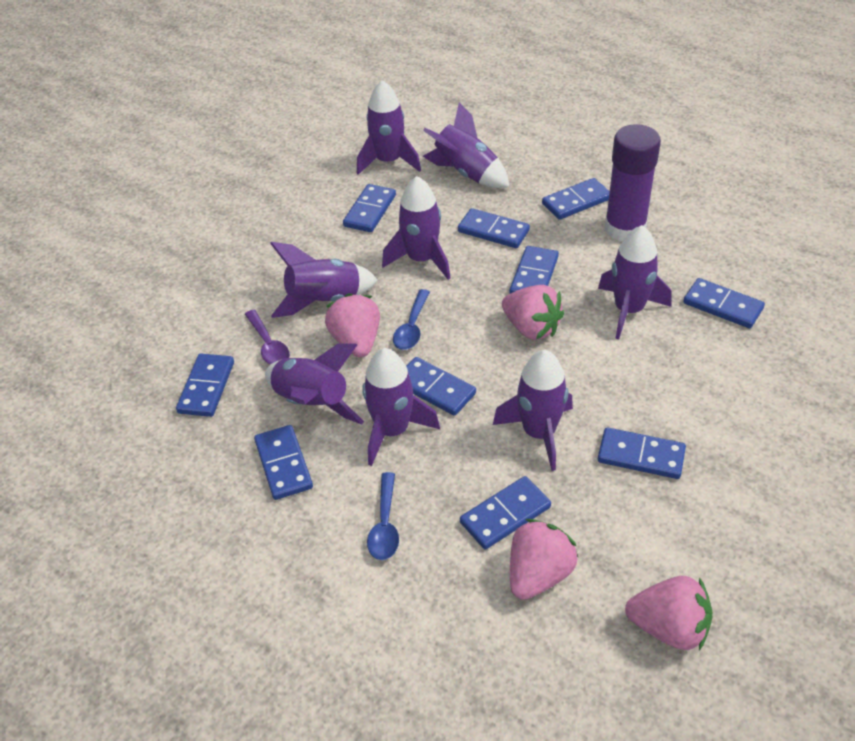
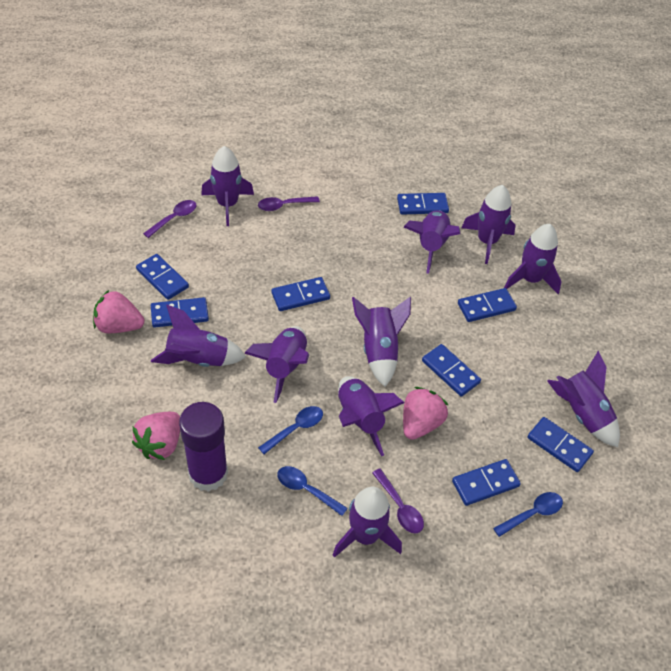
blue domino: 10 -> 8
blue spoon: 2 -> 3
pink strawberry: 4 -> 3
purple rocket: 8 -> 10
purple spoon: 1 -> 3

